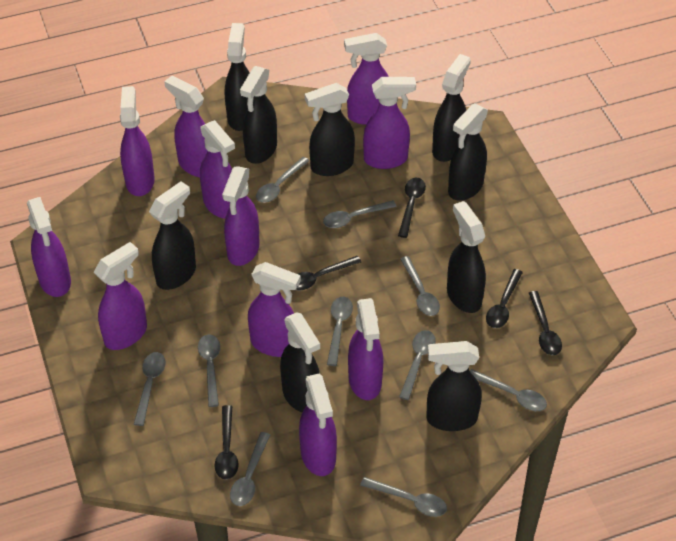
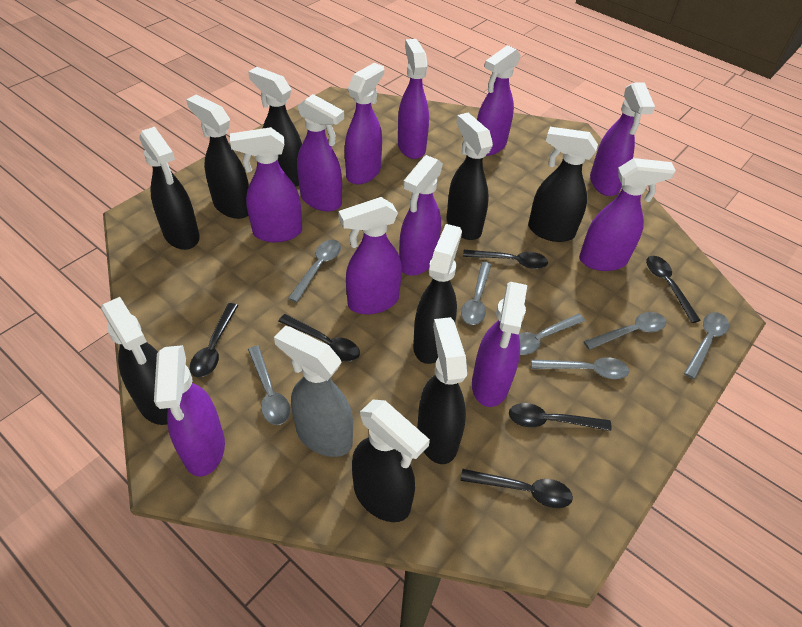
black spoon: 5 -> 6
grey spoon: 10 -> 7
grey spray bottle: 0 -> 1

